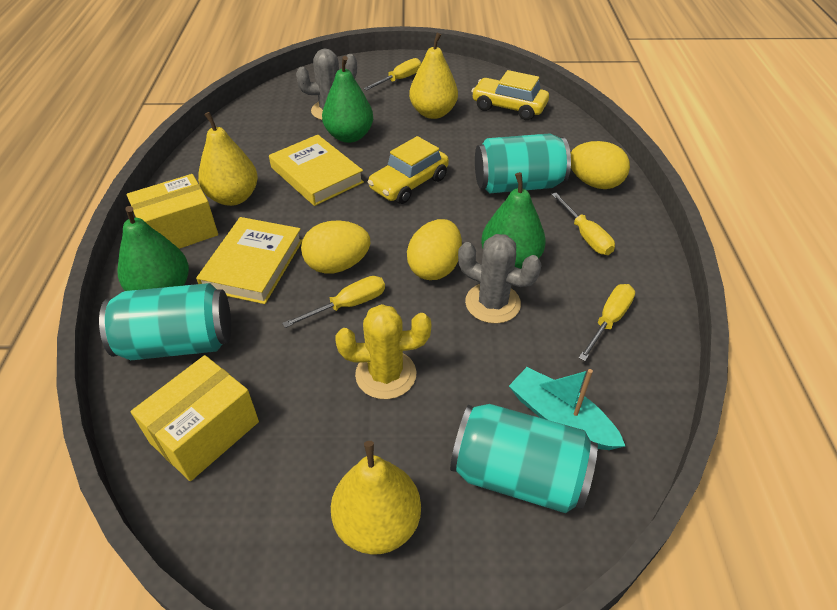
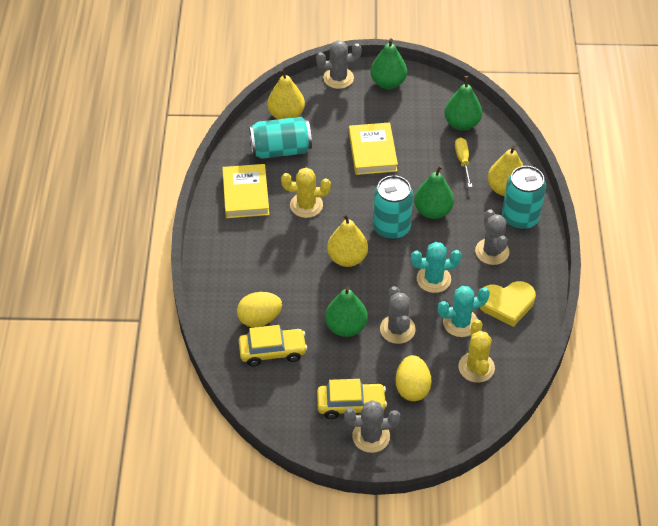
green pear: 3 -> 4
grey cactus: 2 -> 4
turquoise boat: 1 -> 0
turquoise cactus: 0 -> 2
yellow box: 2 -> 0
yellow cactus: 1 -> 2
yellow egg: 3 -> 2
yellow heart: 0 -> 1
yellow screwdriver: 4 -> 1

